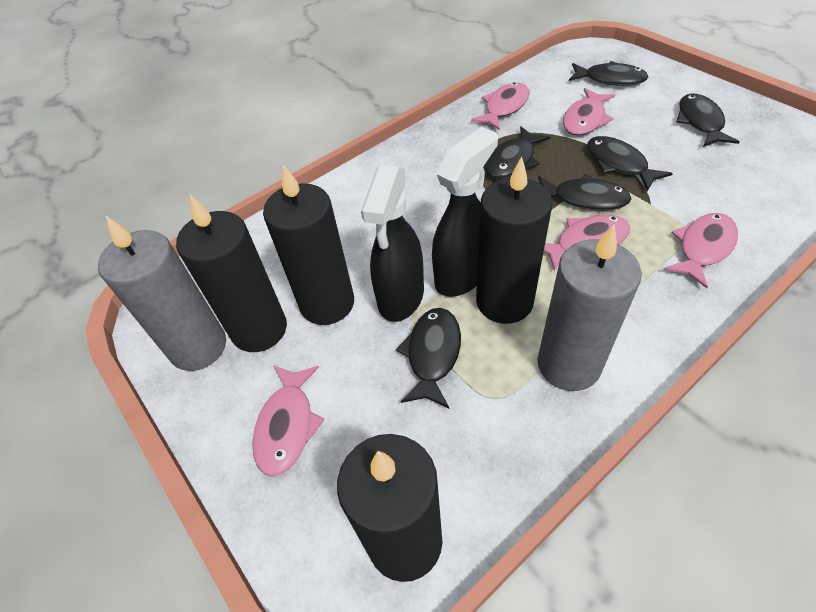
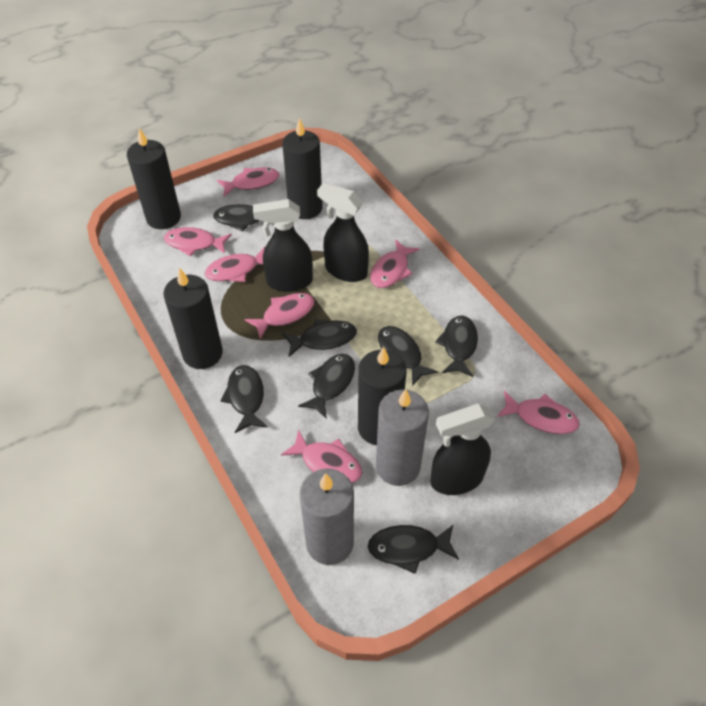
black fish: 6 -> 7
black spray bottle: 2 -> 3
pink fish: 5 -> 7

